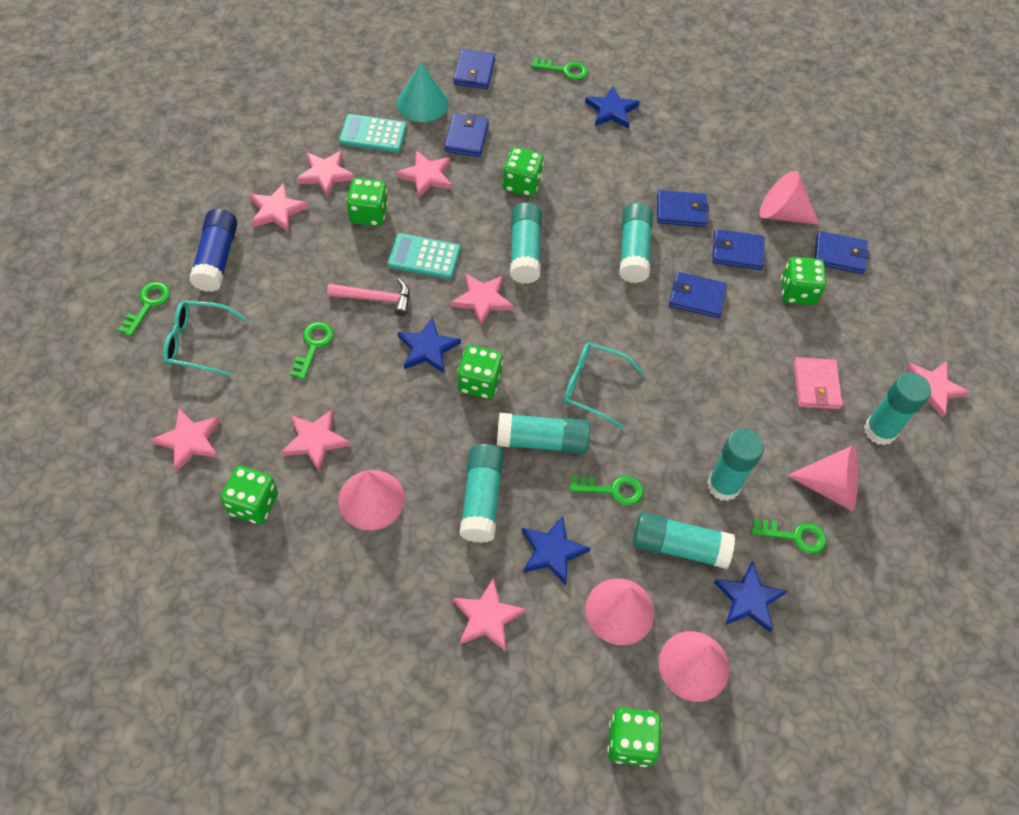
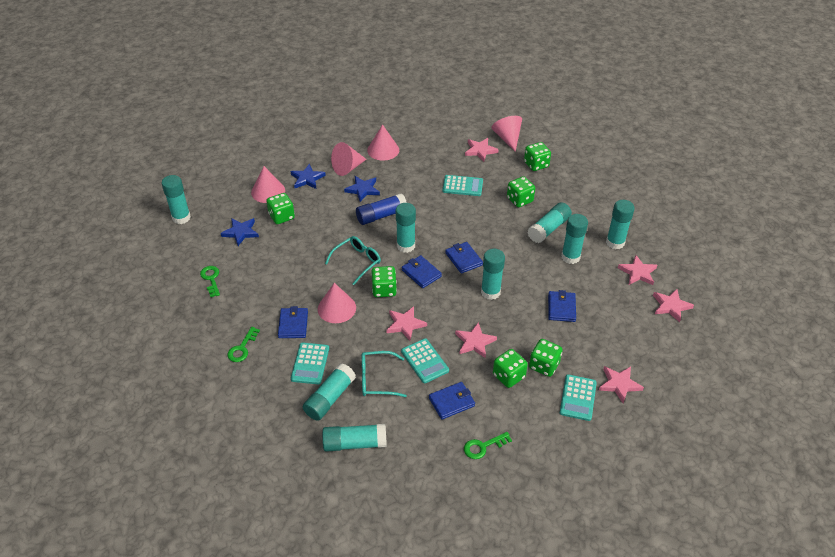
blue star: 4 -> 3
blue wallet: 6 -> 5
green key: 5 -> 3
pink hammer: 1 -> 0
pink star: 8 -> 6
pink wallet: 1 -> 0
turquoise calculator: 2 -> 4
turquoise cone: 1 -> 0
turquoise glue stick: 7 -> 8

